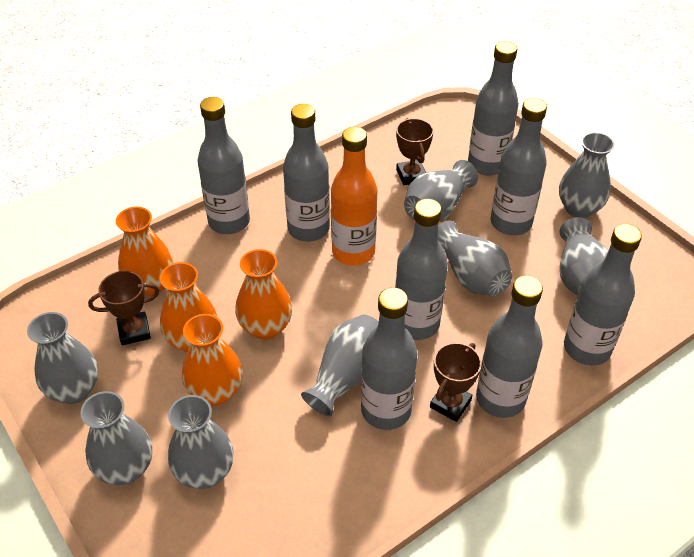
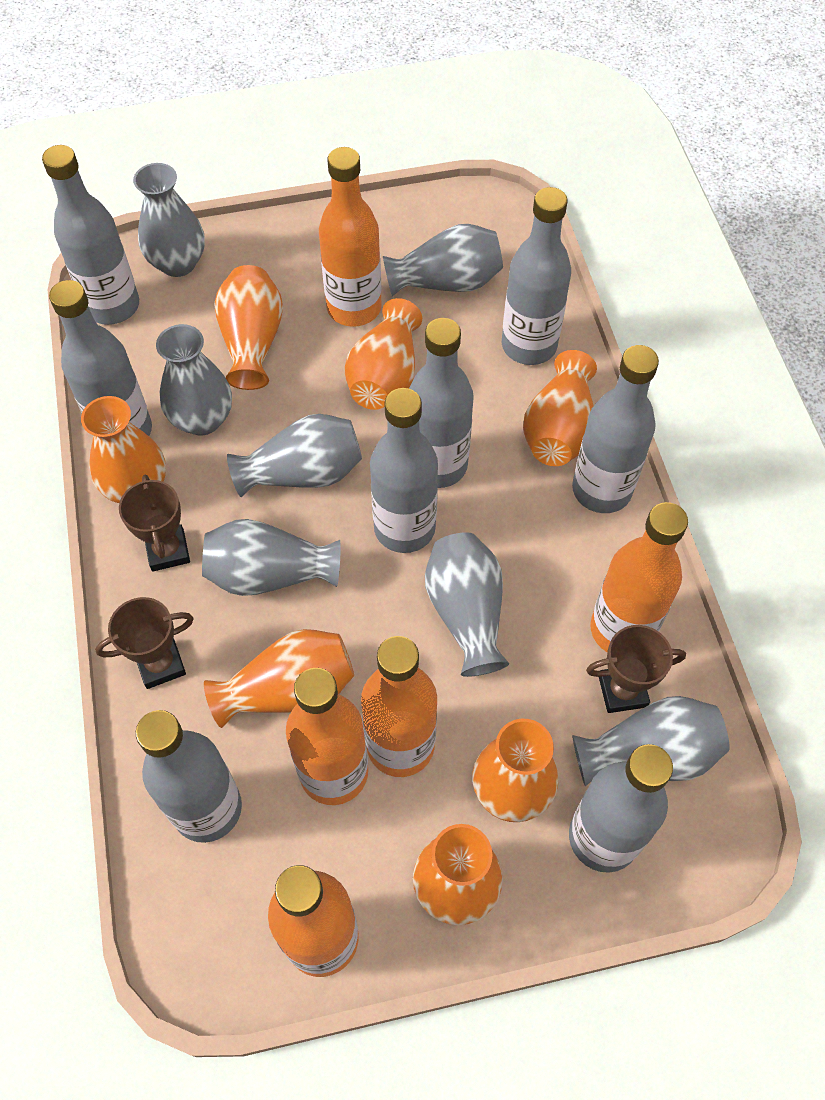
grey vase: 8 -> 7
orange bottle: 1 -> 5
orange vase: 4 -> 7

